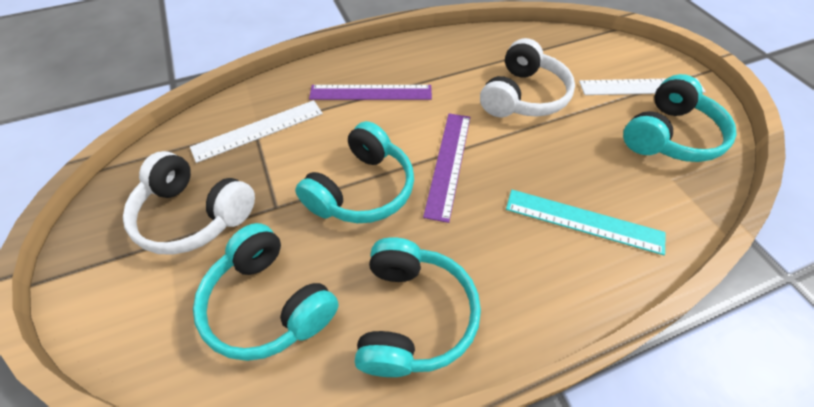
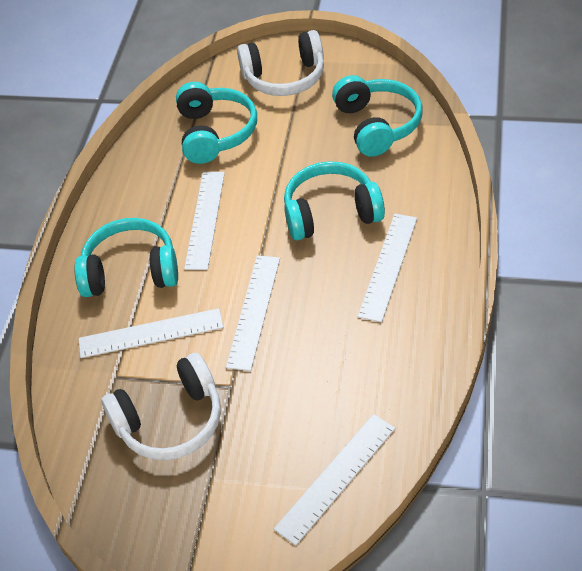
purple ruler: 2 -> 0
turquoise ruler: 1 -> 0
white ruler: 2 -> 5

